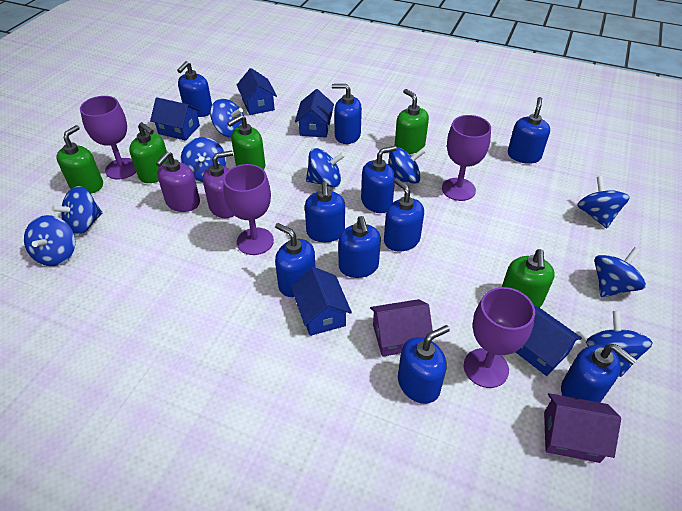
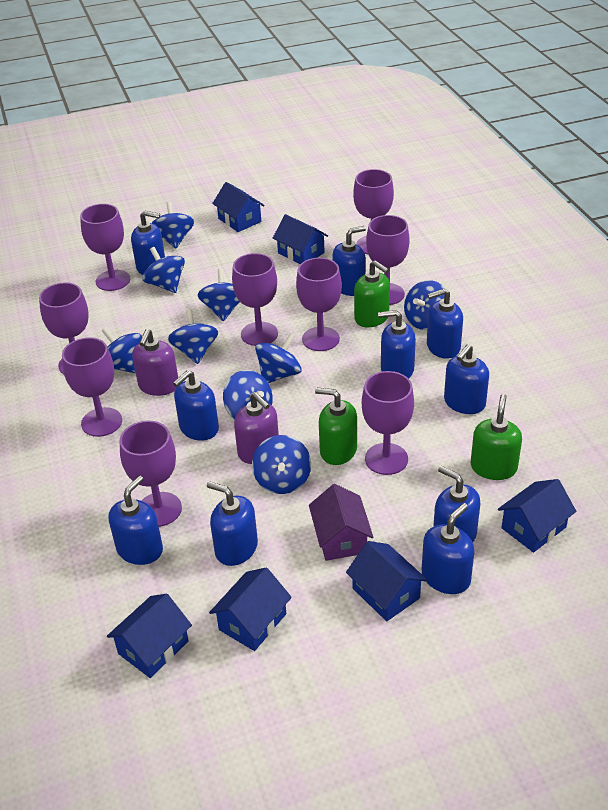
blue house: 5 -> 6
green soap dispenser: 5 -> 3
purple goblet: 4 -> 9
purple house: 2 -> 1

